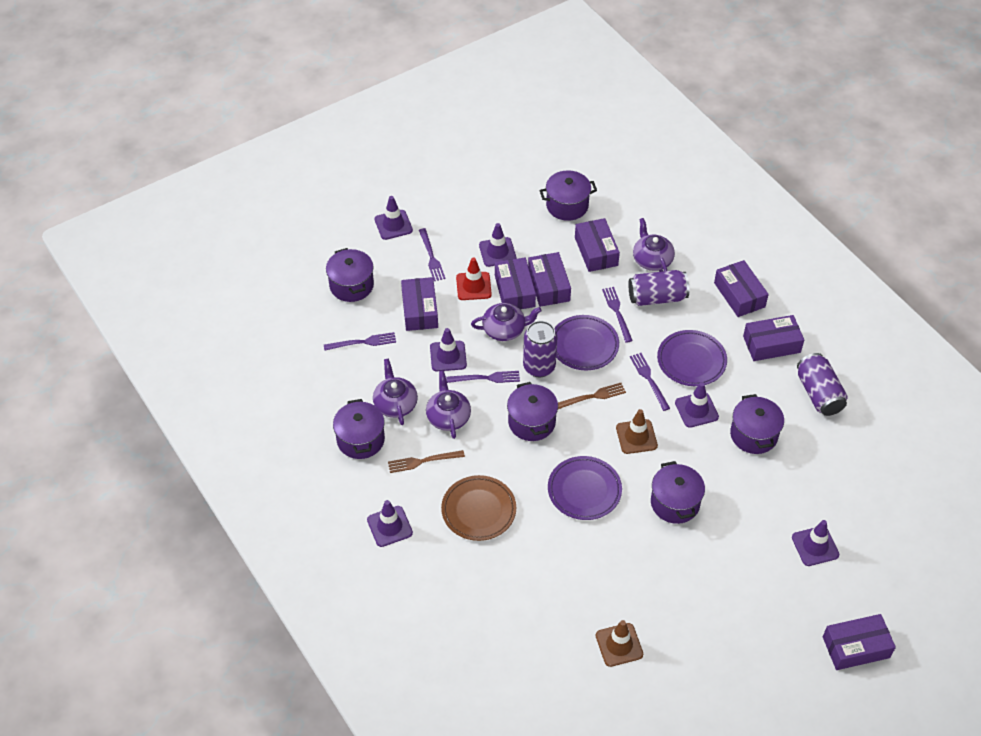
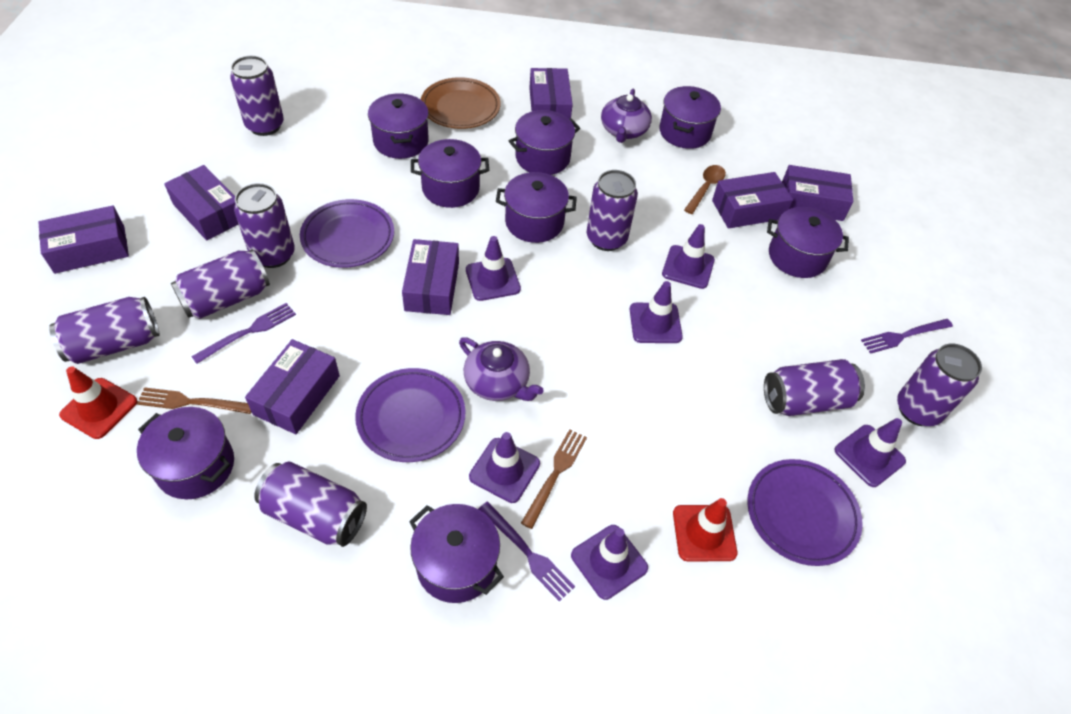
brown spoon: 0 -> 1
brown traffic cone: 2 -> 0
purple can: 3 -> 8
purple fork: 5 -> 3
purple pot: 6 -> 8
purple teapot: 4 -> 2
red traffic cone: 1 -> 2

